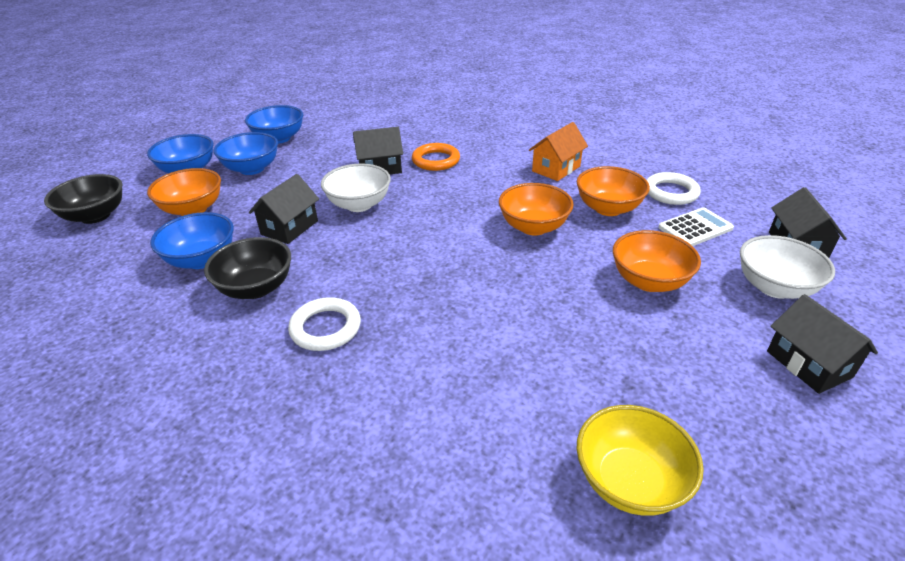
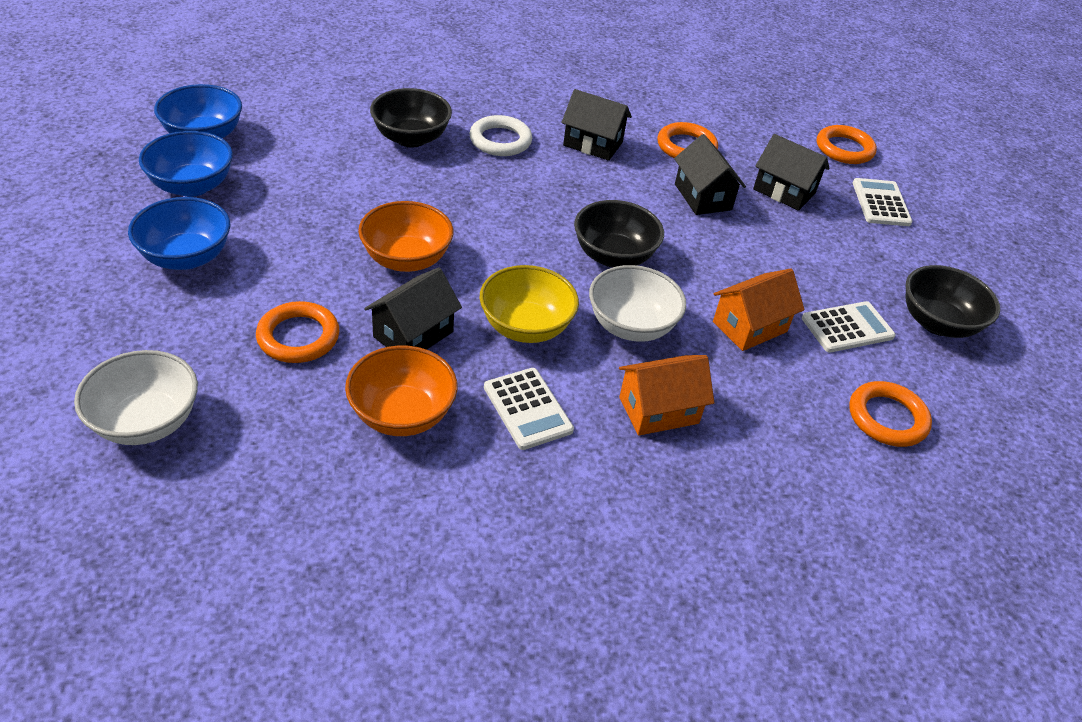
black bowl: 2 -> 3
blue bowl: 4 -> 3
orange bowl: 4 -> 2
orange house: 1 -> 2
orange ring: 1 -> 4
white calculator: 1 -> 3
white ring: 2 -> 1

